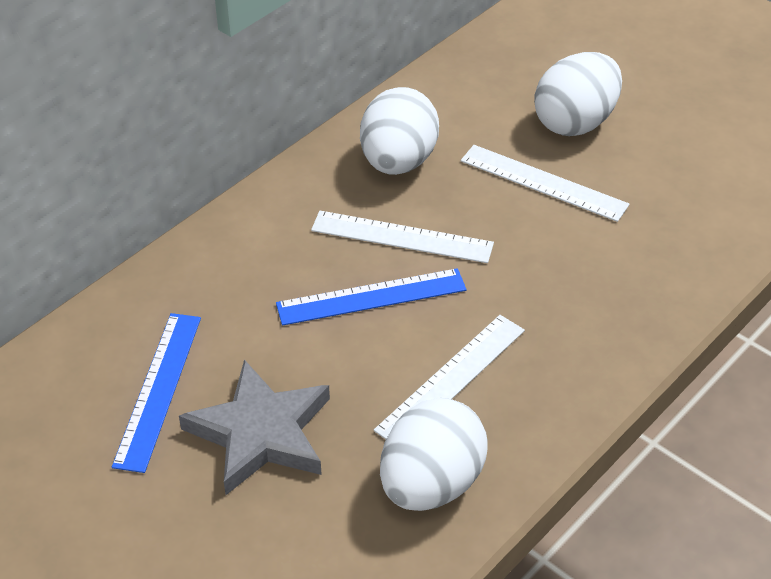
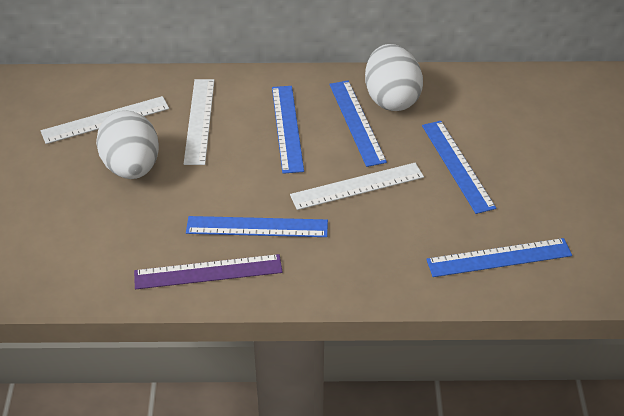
blue ruler: 2 -> 5
grey star: 1 -> 0
purple ruler: 0 -> 1
white egg: 3 -> 2

